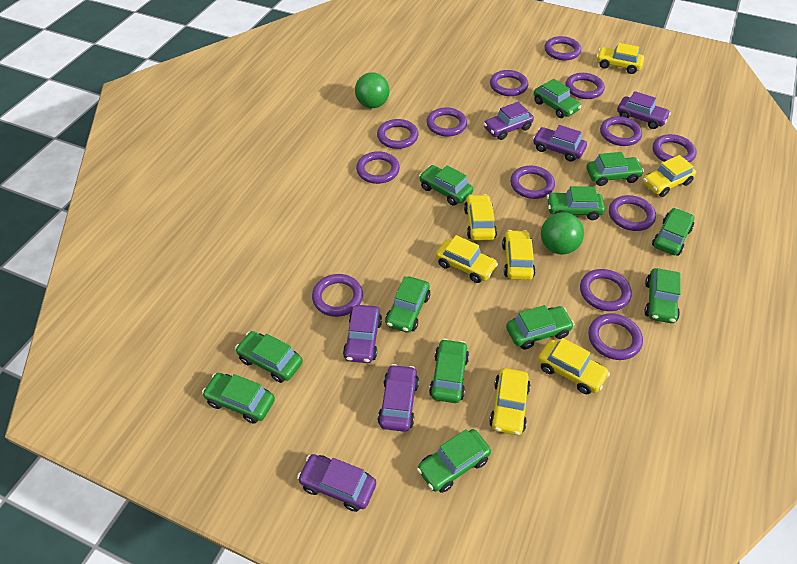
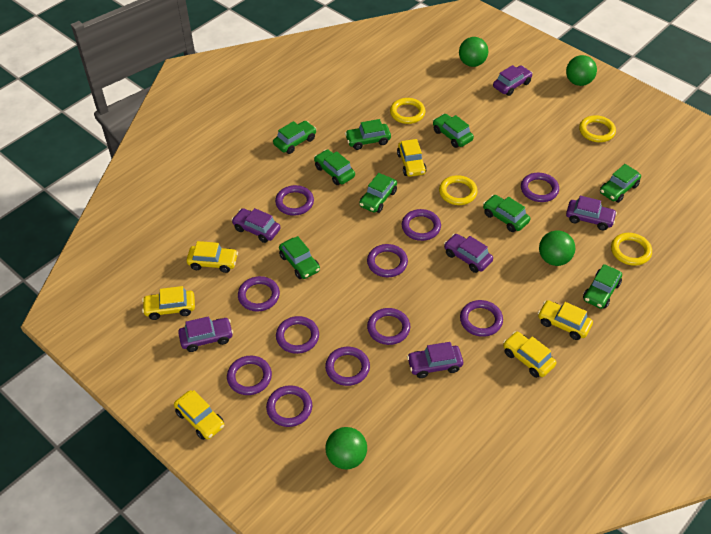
green ball: 2 -> 4
green car: 12 -> 9
purple ring: 13 -> 11
yellow car: 7 -> 6
yellow ring: 0 -> 4

